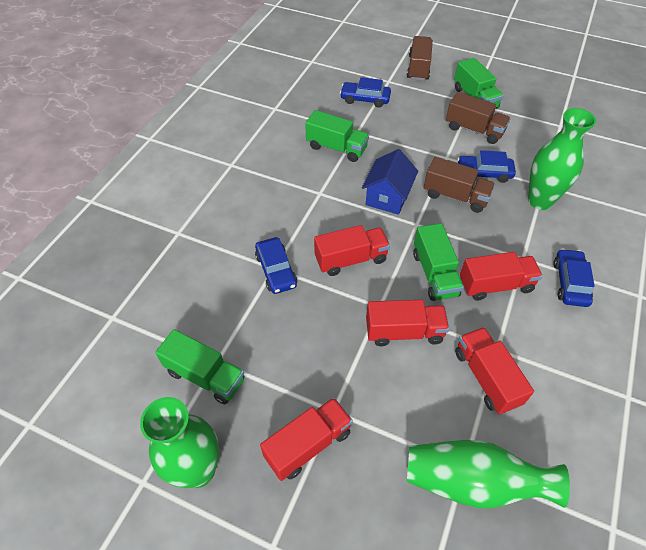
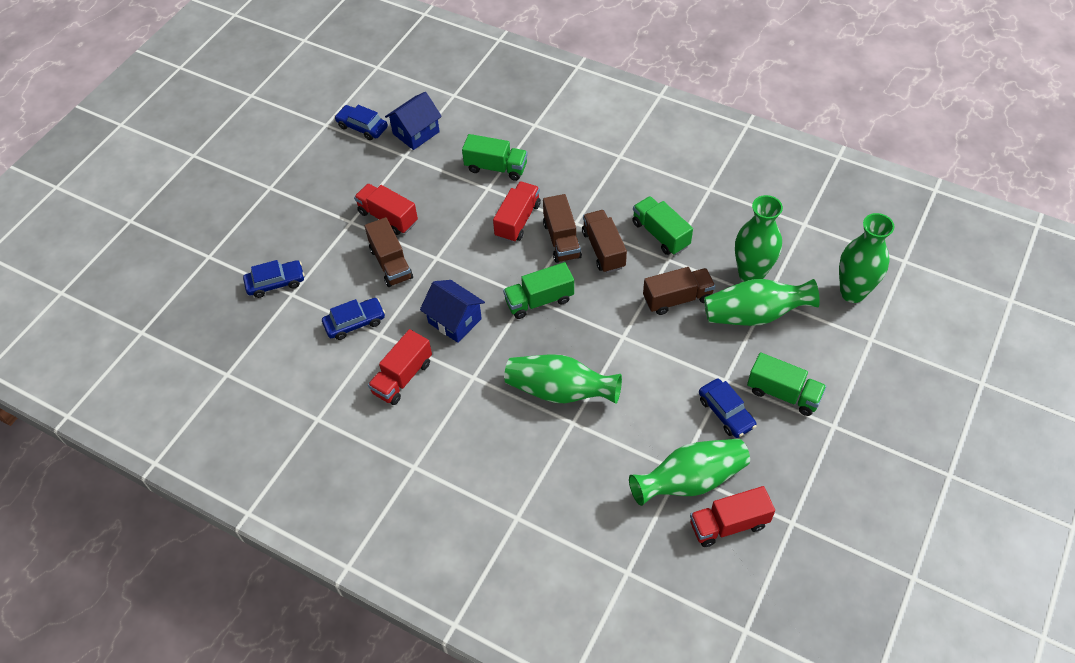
blue house: 1 -> 2
brown truck: 3 -> 4
green vase: 3 -> 5
red truck: 5 -> 4

